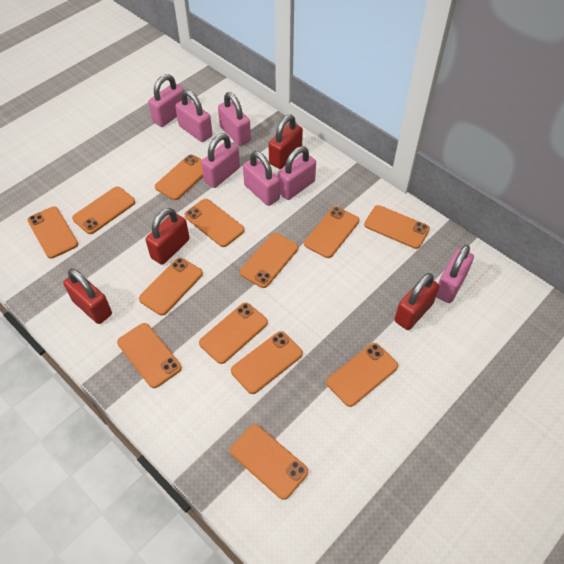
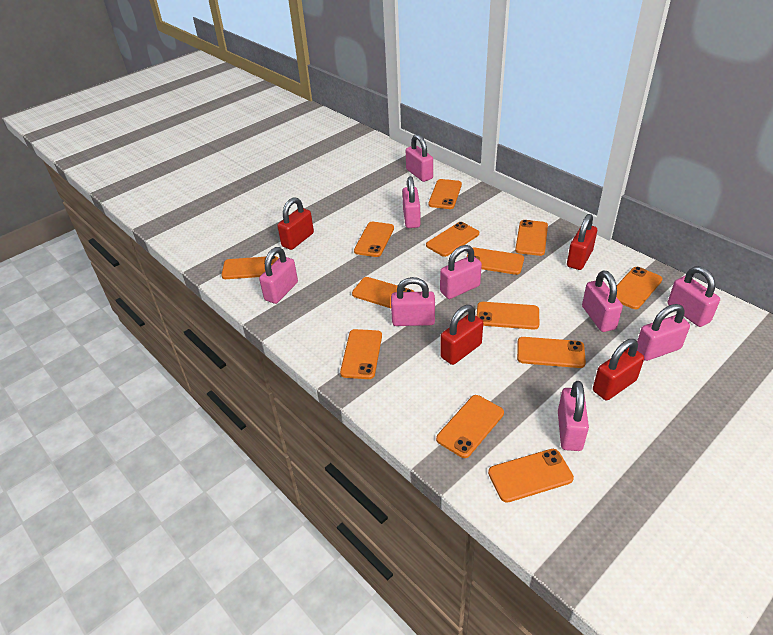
pink padlock: 7 -> 9

